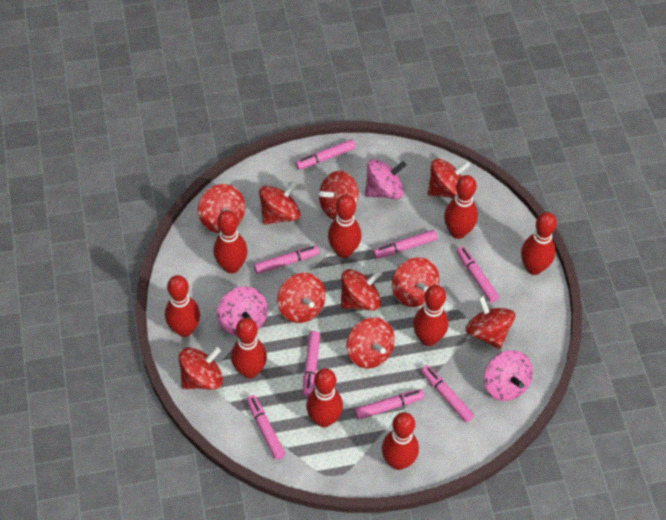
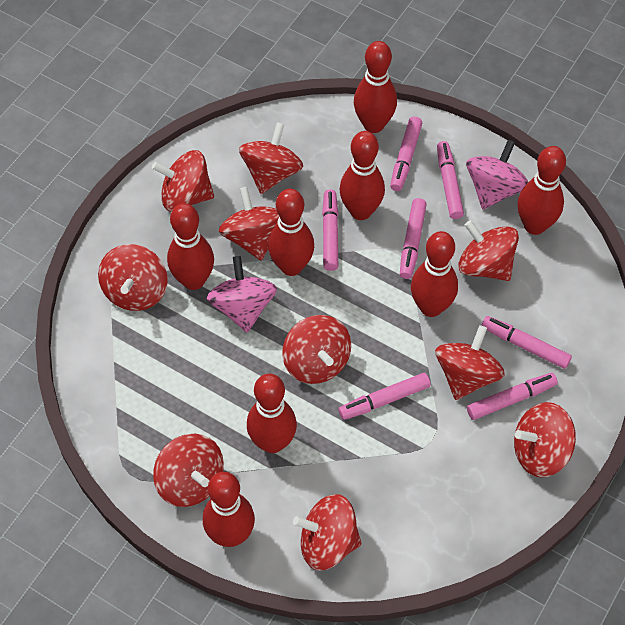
pink marker: 8 -> 7
pink spinning top: 3 -> 2
red bowling pin: 9 -> 8

